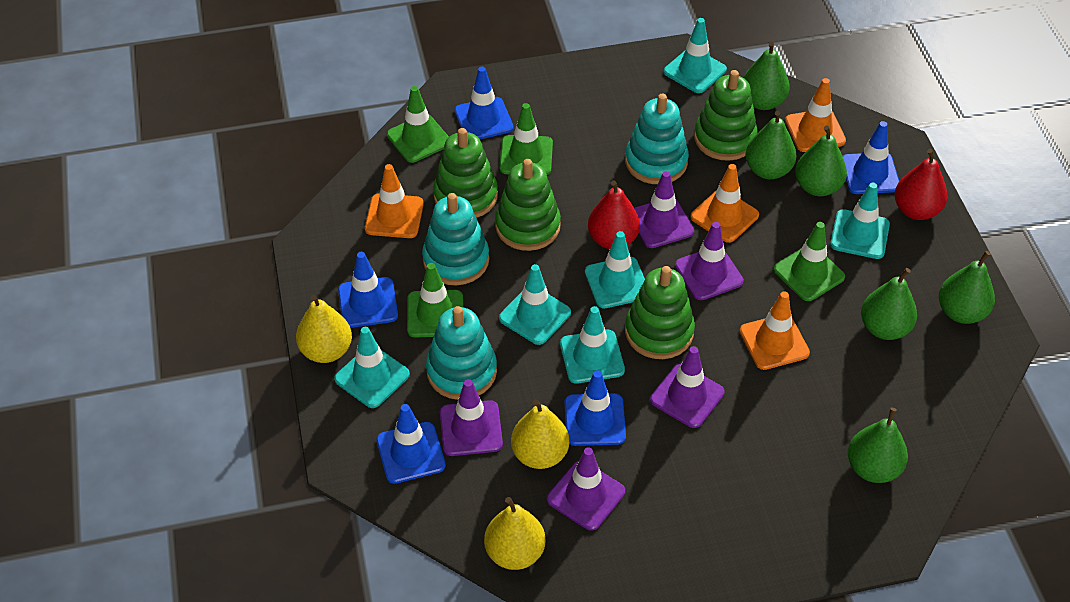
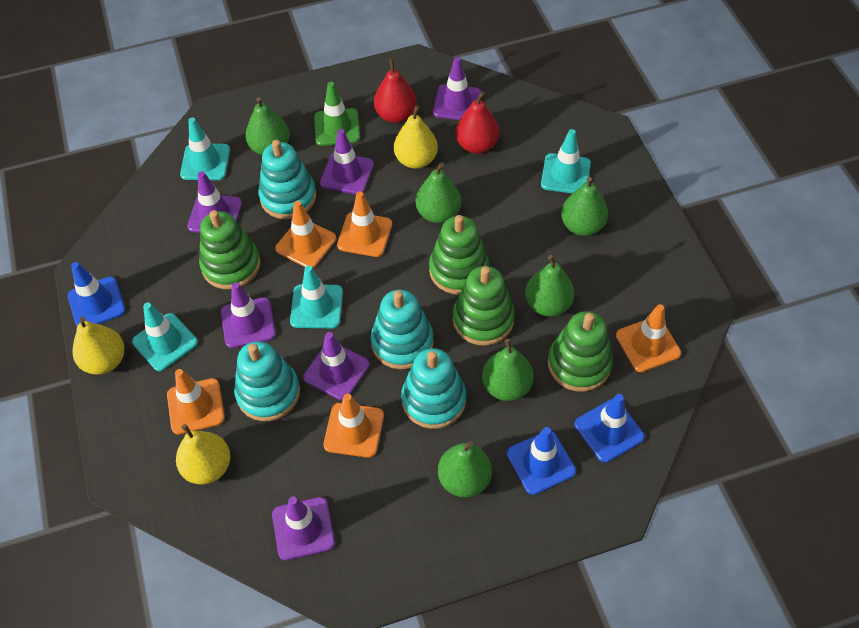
blue traffic cone: 5 -> 3
green traffic cone: 4 -> 1
orange traffic cone: 4 -> 5
purple traffic cone: 5 -> 6
turquoise stacking toy: 3 -> 4
turquoise traffic cone: 6 -> 4

